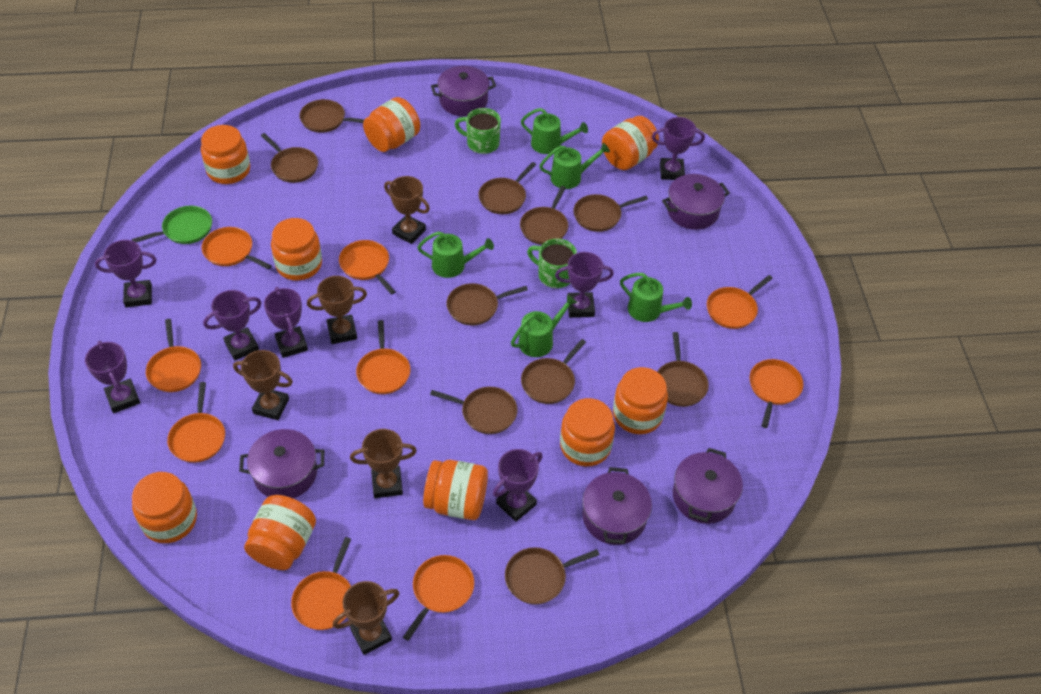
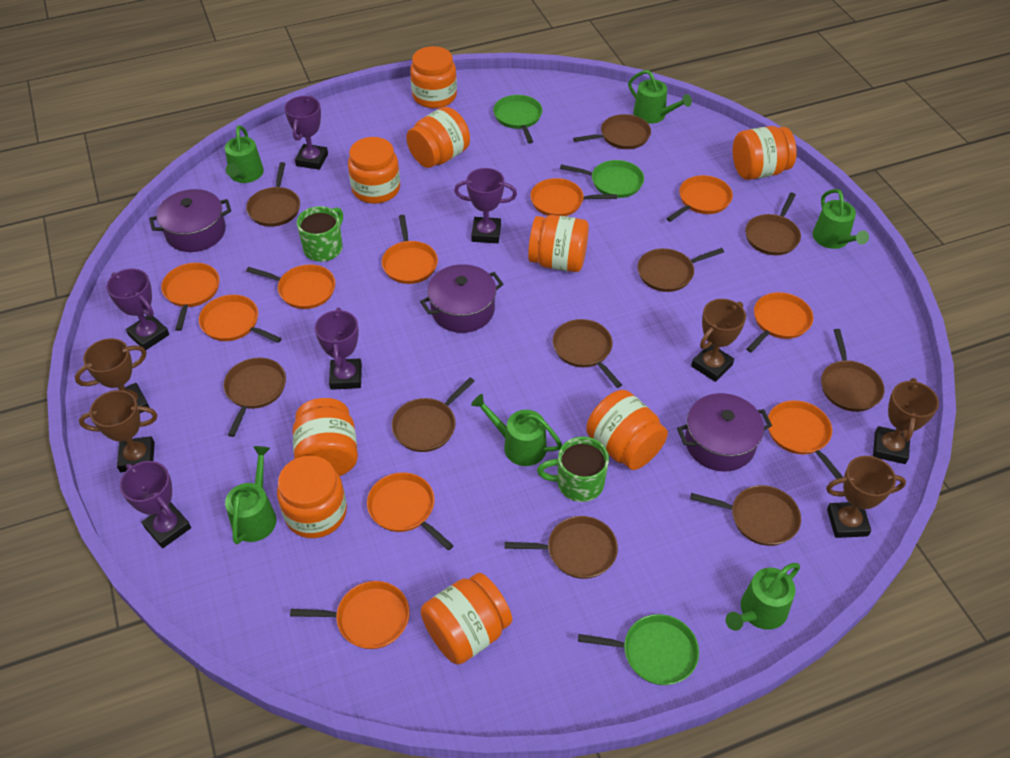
green pan: 1 -> 3
green watering can: 5 -> 6
orange pan: 9 -> 10
purple pot: 5 -> 3
purple trophy: 7 -> 5

